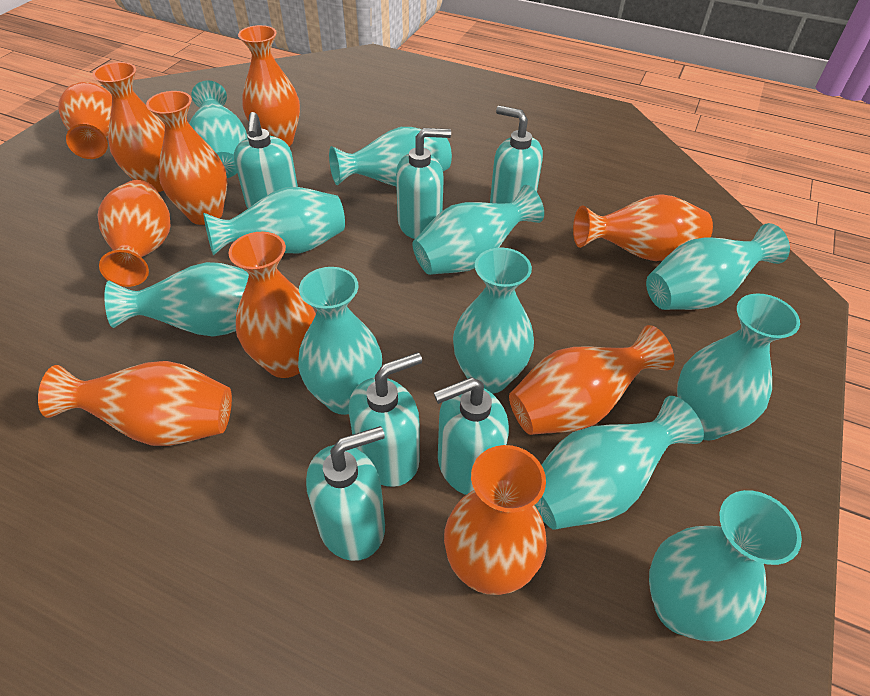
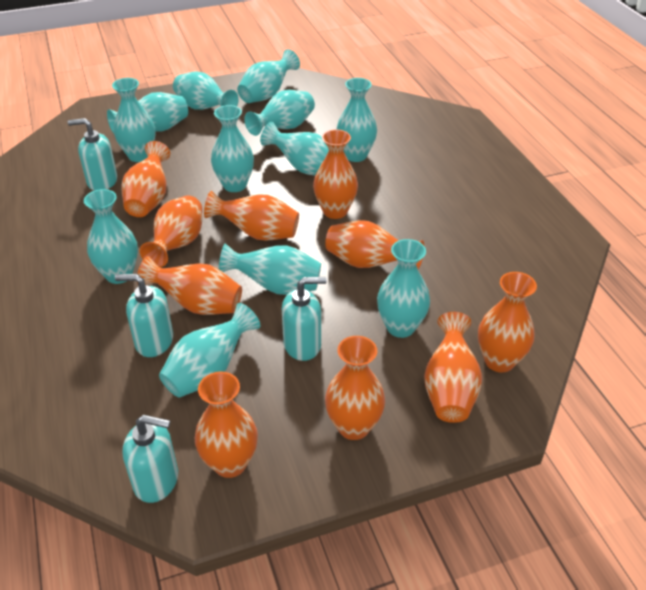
turquoise soap dispenser: 6 -> 4
turquoise vase: 11 -> 12

